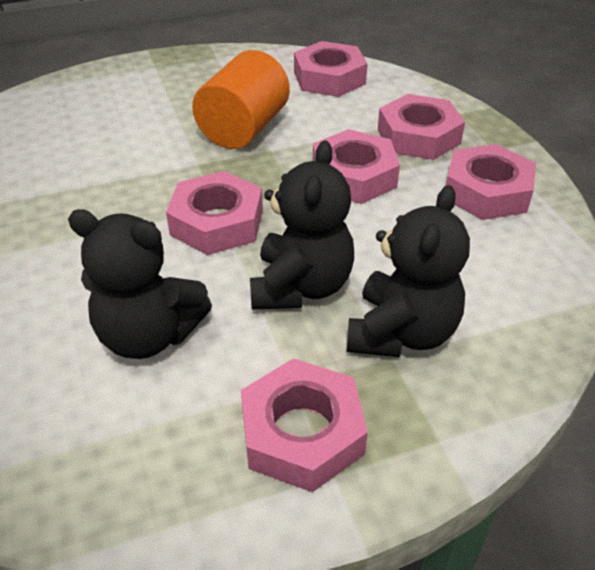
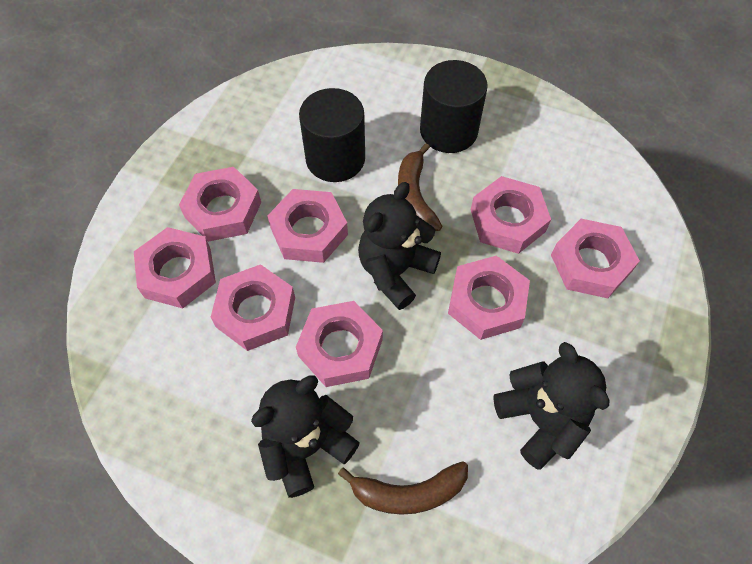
black cylinder: 0 -> 2
brown banana: 0 -> 2
orange cylinder: 1 -> 0
pink nut: 6 -> 8

